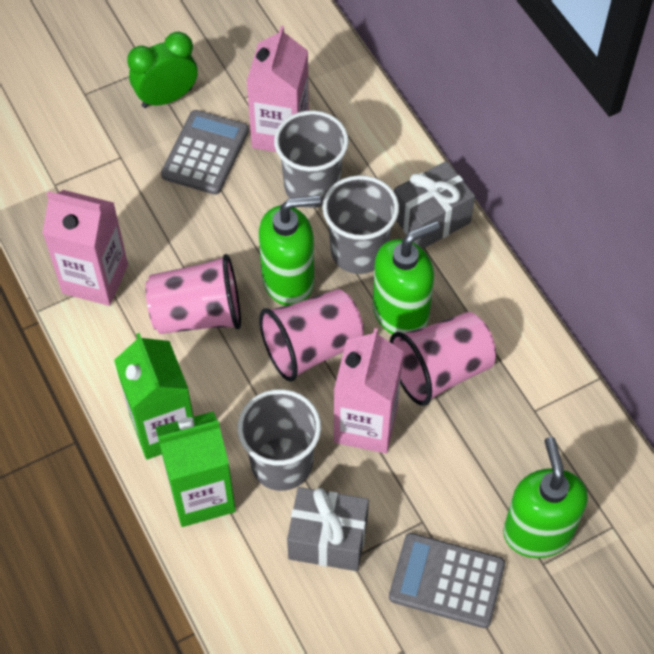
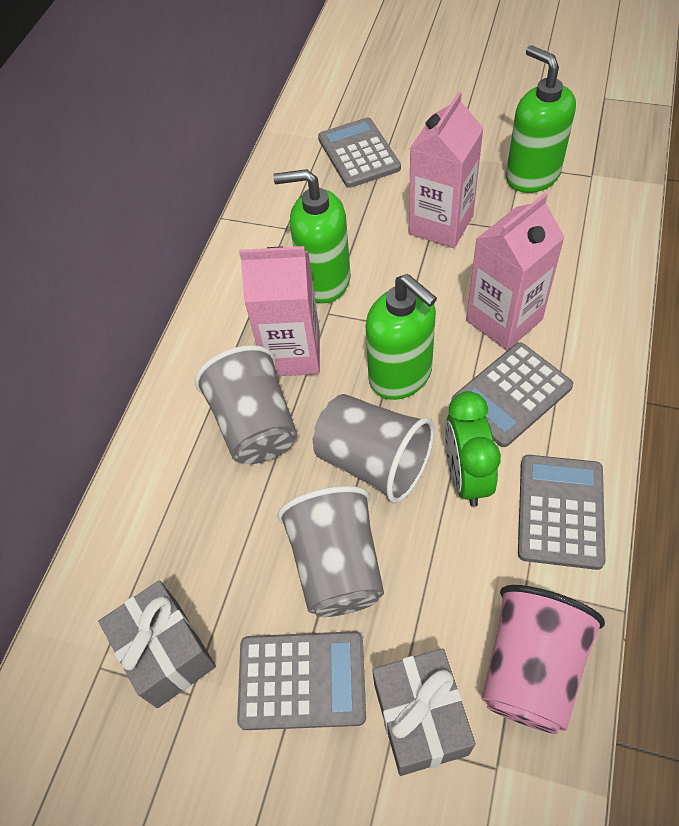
green carton: 2 -> 0
grey calculator: 2 -> 4
pink cup: 3 -> 1

